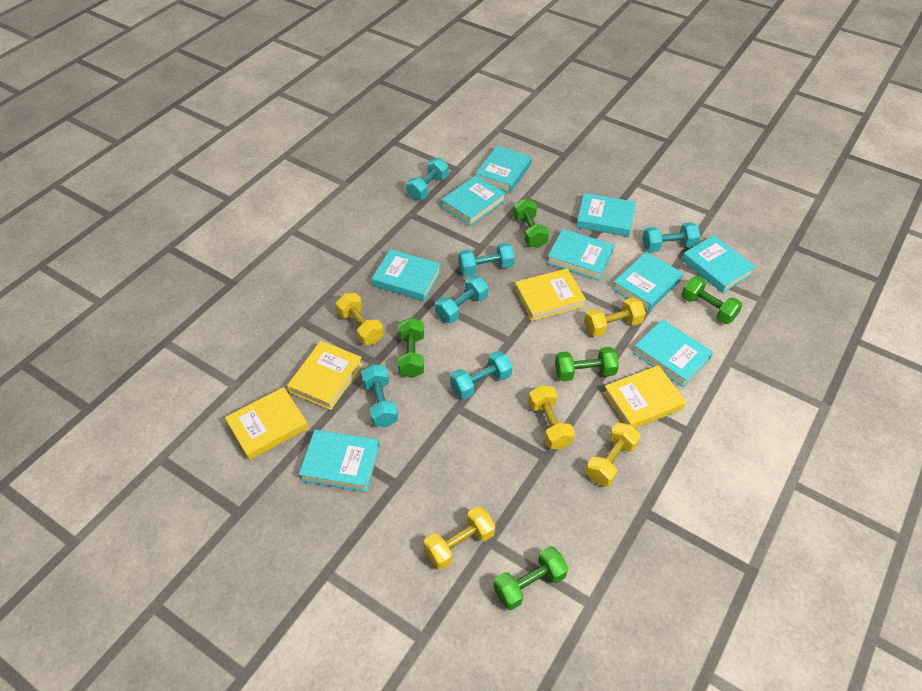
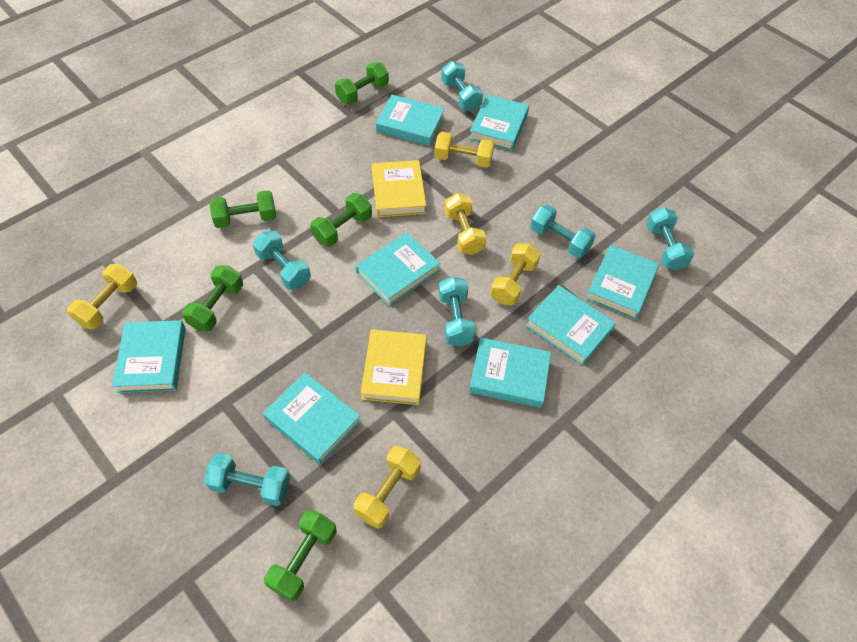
turquoise book: 9 -> 8
yellow book: 4 -> 2

